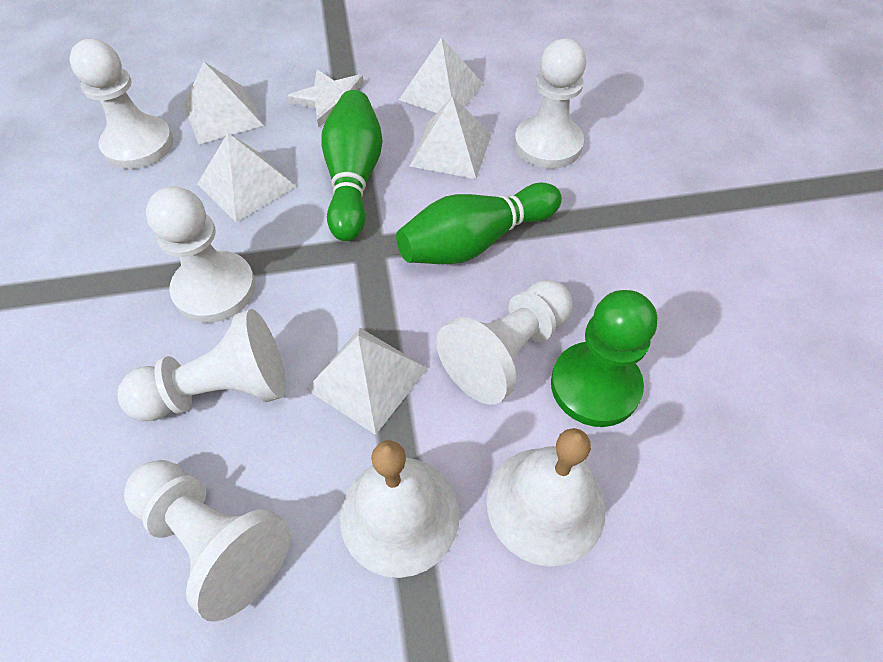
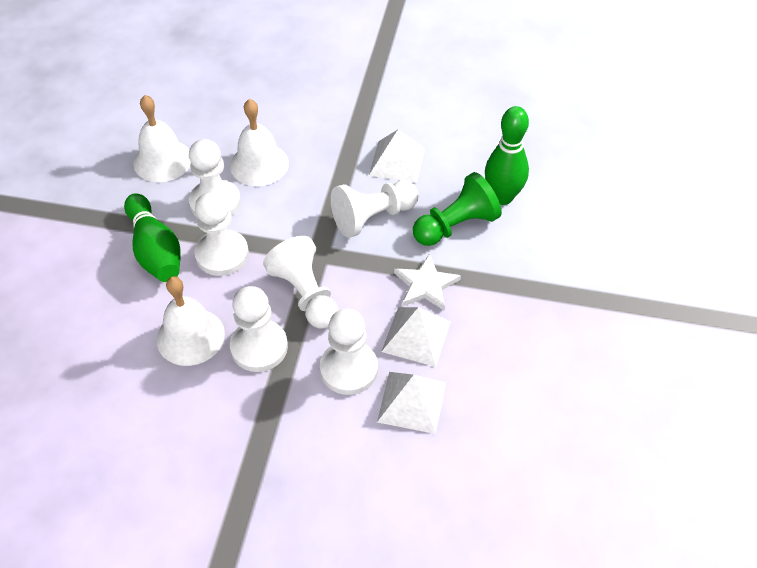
white bell: 2 -> 3
white pyramid: 5 -> 3

